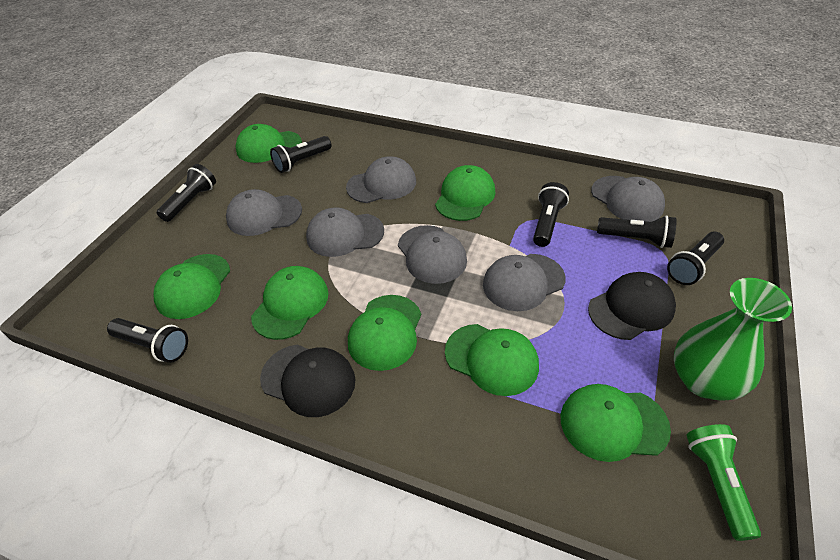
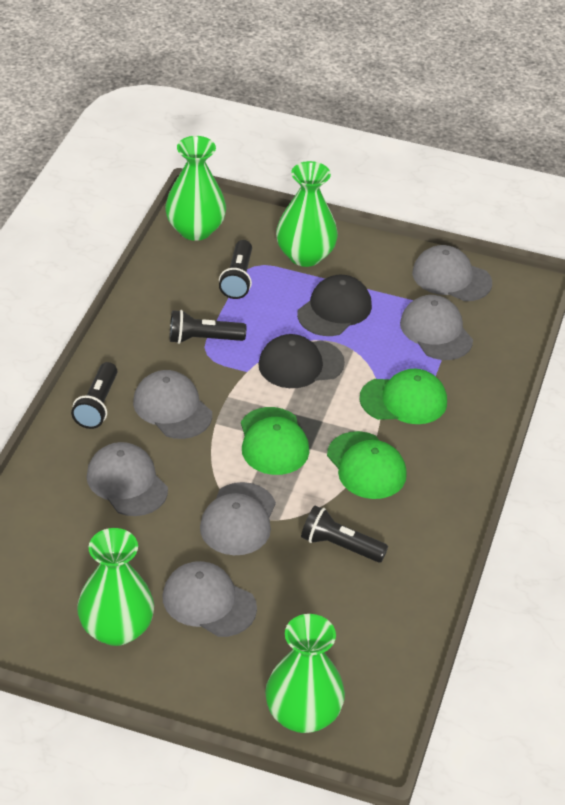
black flashlight: 6 -> 4
green cap: 7 -> 3
green flashlight: 1 -> 0
green vase: 1 -> 4

